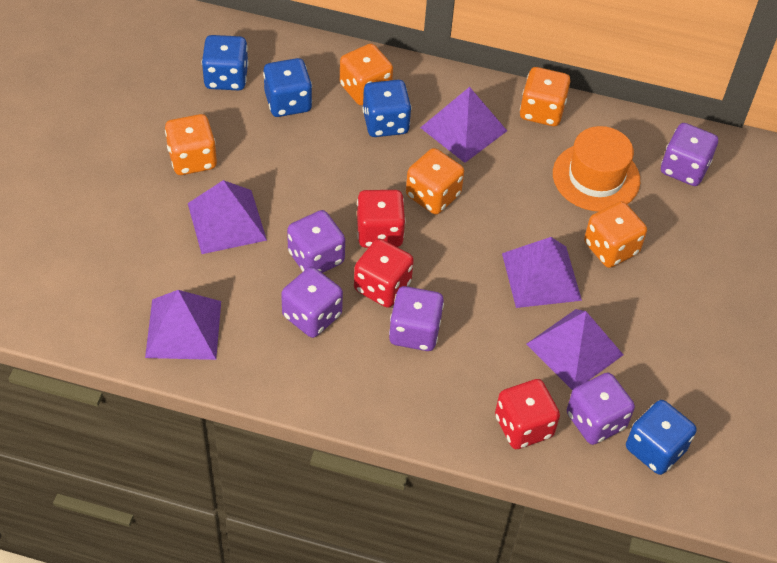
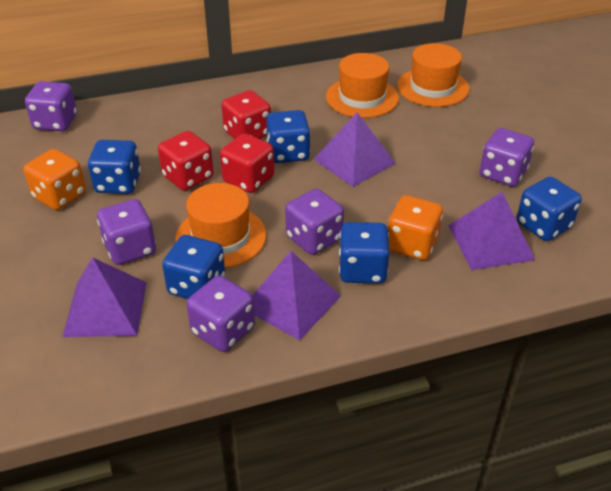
blue dice: 4 -> 5
orange dice: 5 -> 2
orange hat: 1 -> 3
purple pyramid: 5 -> 4

